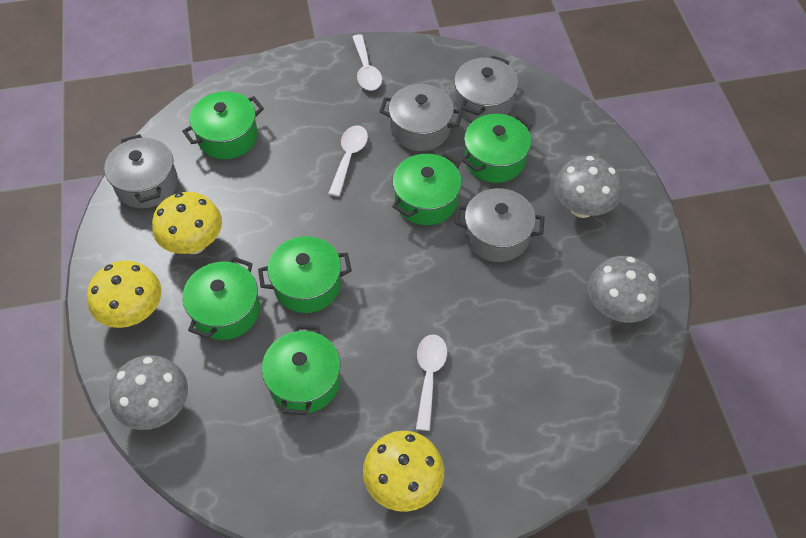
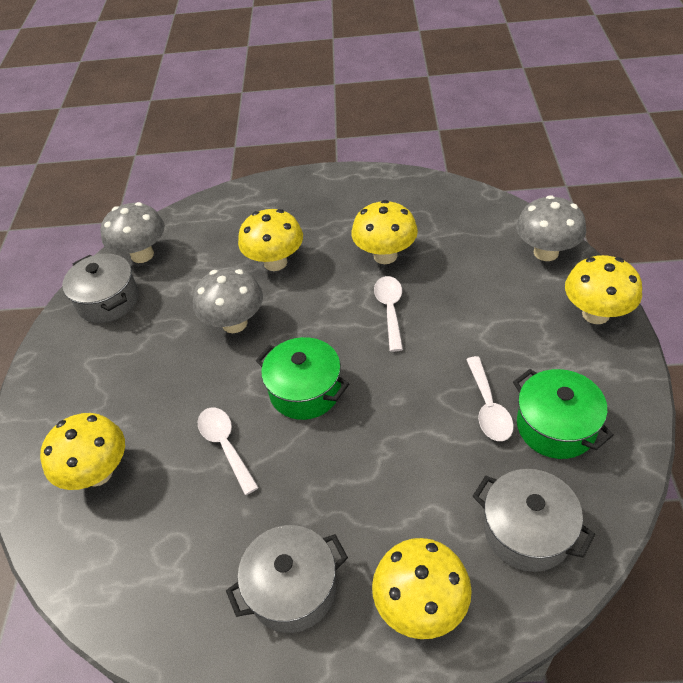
green pot: 6 -> 2
grey pot: 4 -> 3
yellow mushroom: 3 -> 5

